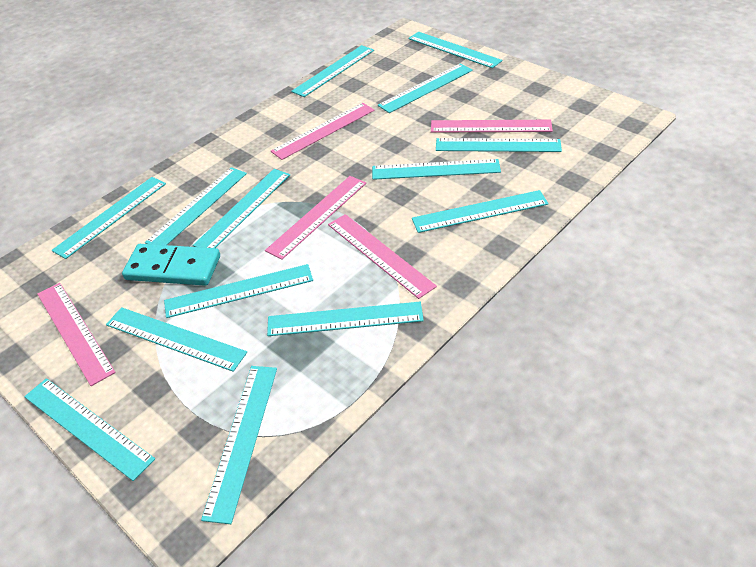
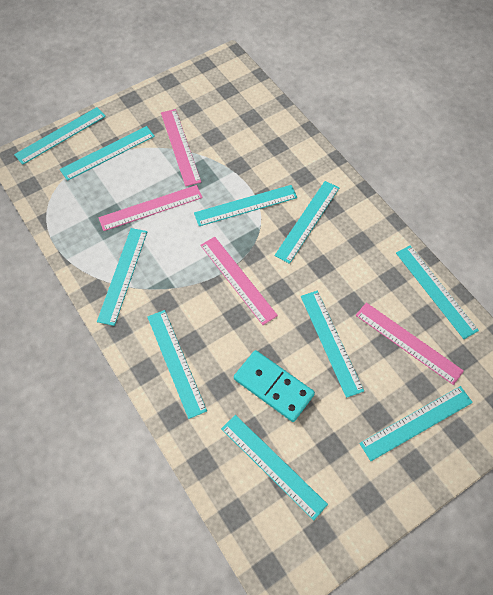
pink ruler: 5 -> 4
turquoise ruler: 14 -> 10

